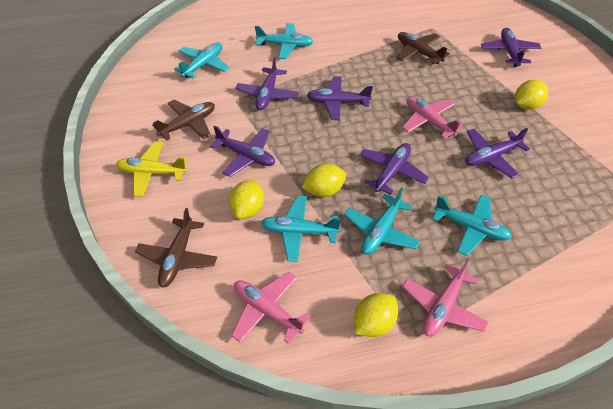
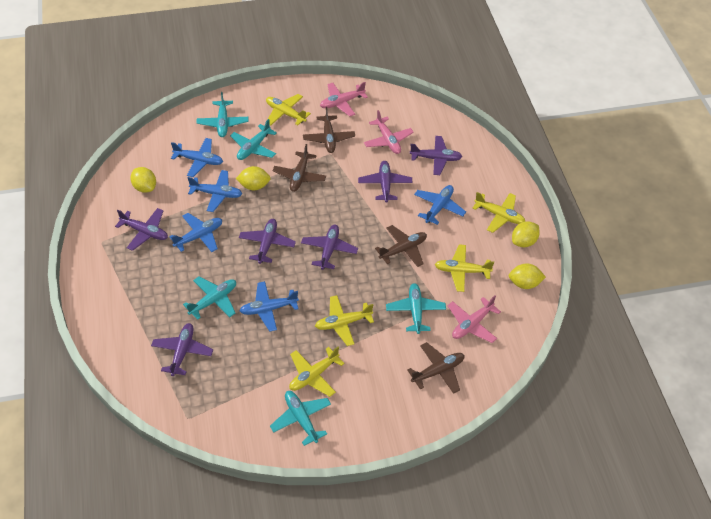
blue plane: 0 -> 5
brown plane: 3 -> 4
yellow plane: 1 -> 5

